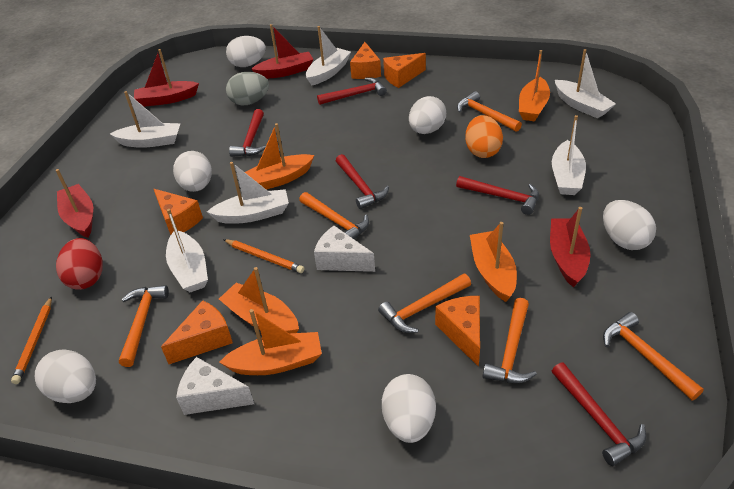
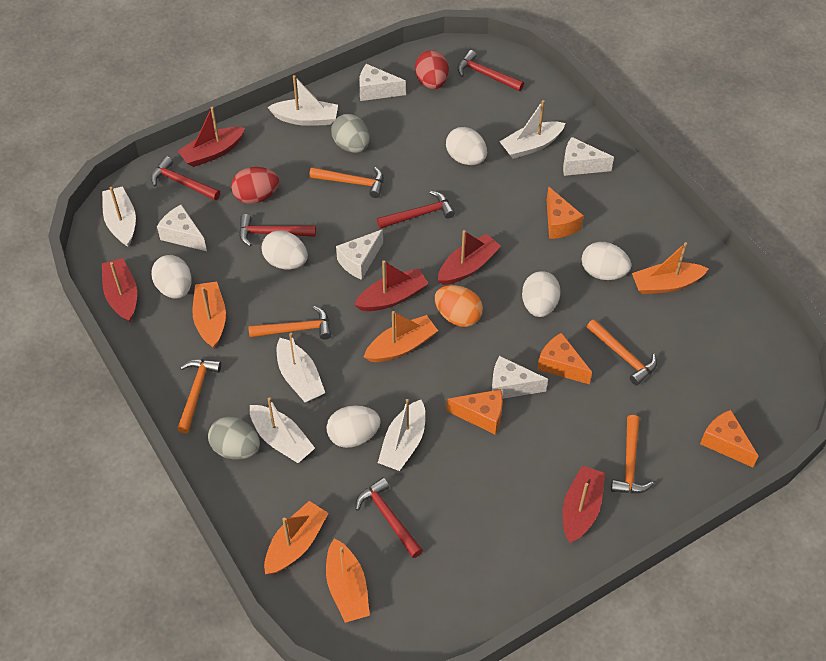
grey egg: 1 -> 2
orange cheese: 5 -> 4
orange hammer: 6 -> 5
orange pencil: 2 -> 0
red boat: 4 -> 5
red egg: 1 -> 2
white cheese: 2 -> 5

